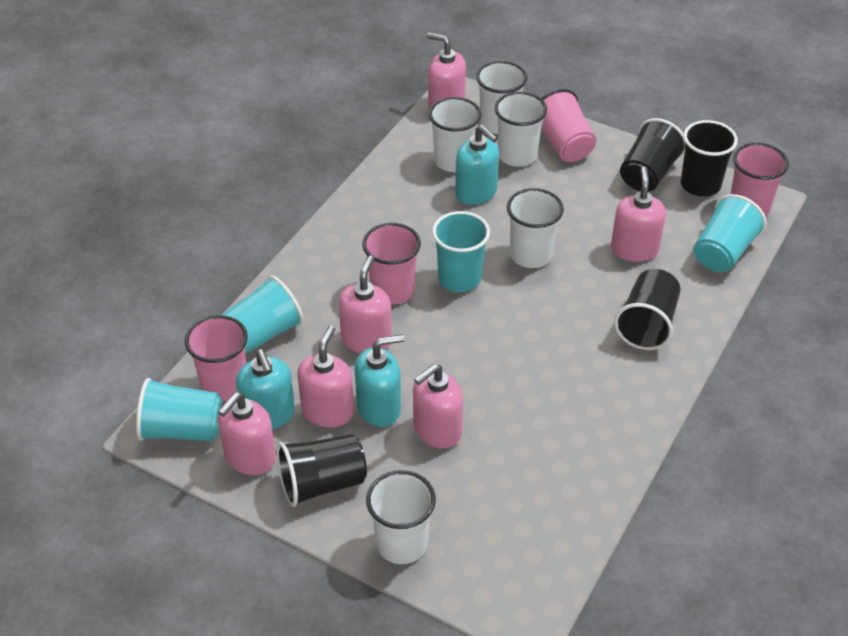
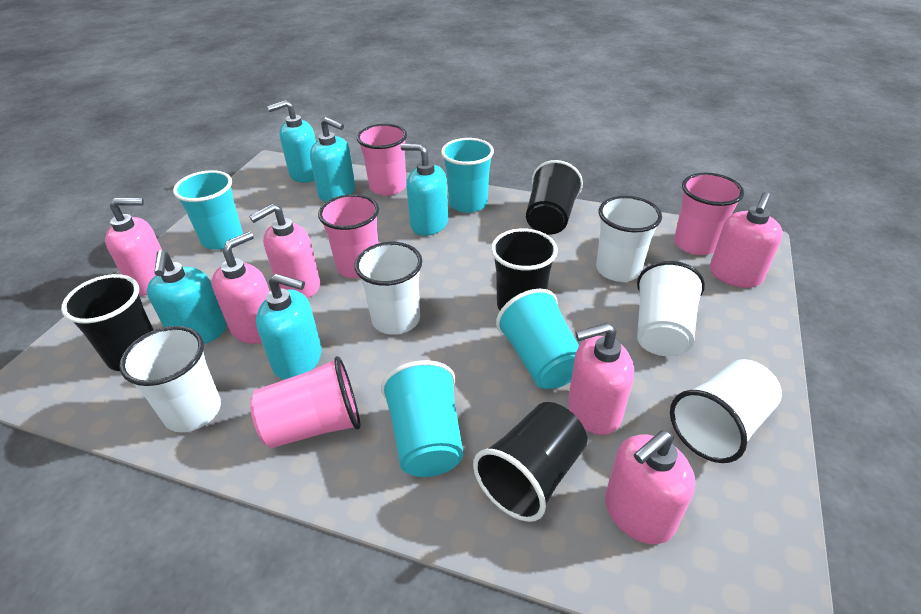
turquoise soap dispenser: 3 -> 5

